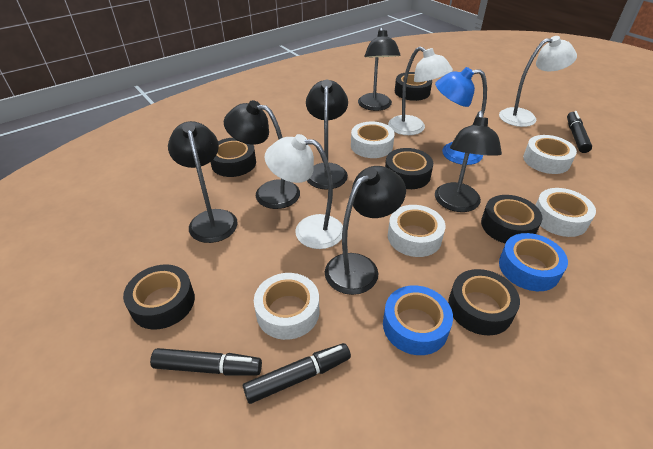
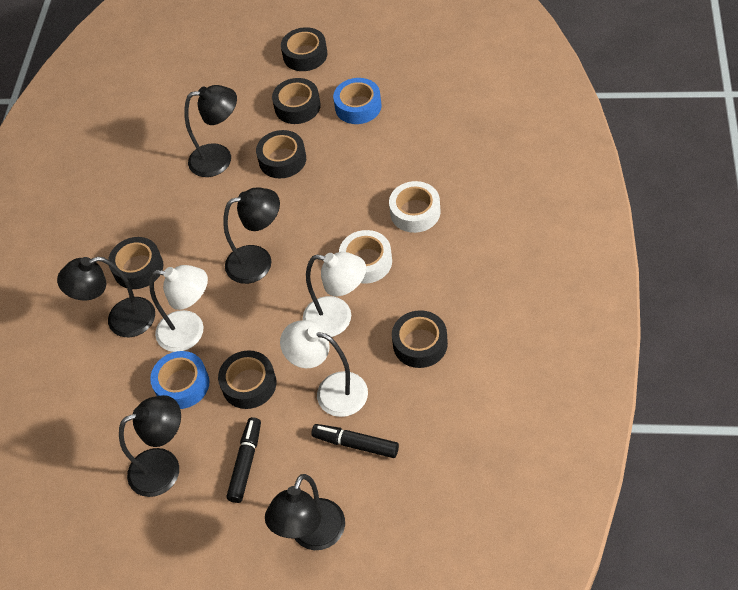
black lamp: 6 -> 5
black marker: 3 -> 2
blue lamp: 1 -> 0
white tape: 5 -> 2

